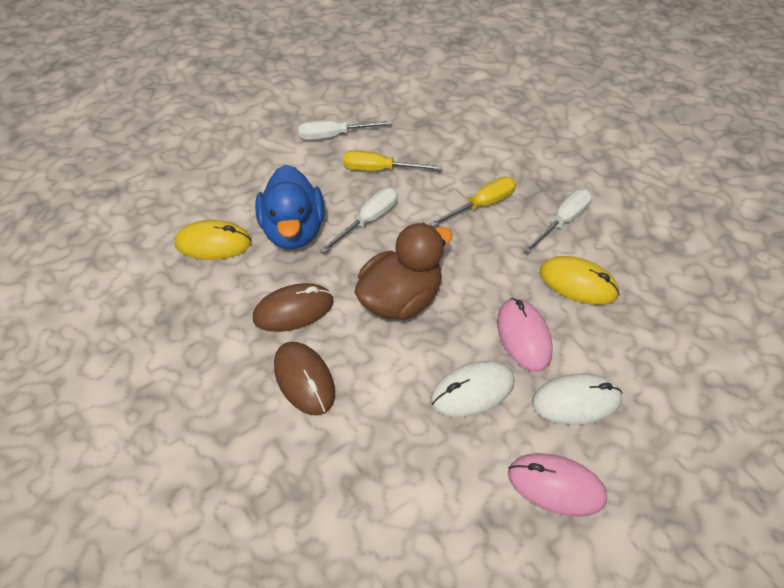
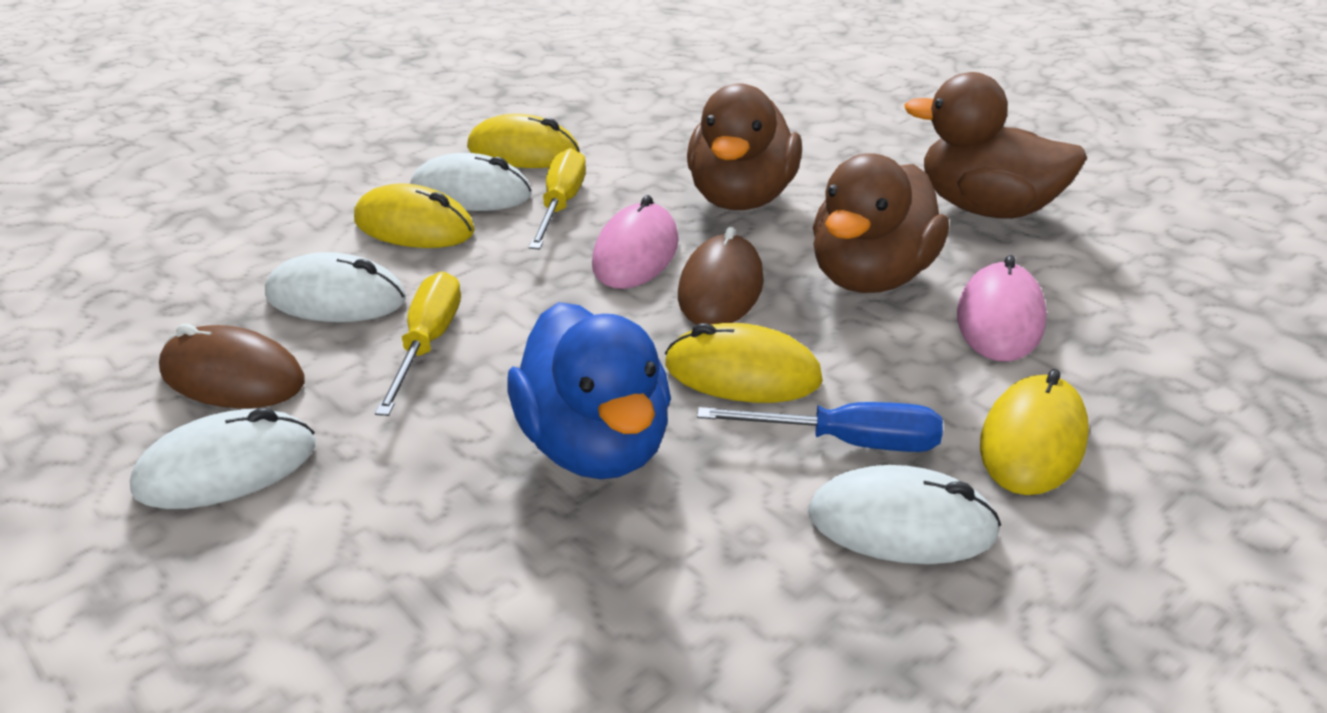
blue screwdriver: 0 -> 1
brown duck: 1 -> 3
white mouse: 2 -> 4
white screwdriver: 3 -> 0
yellow mouse: 2 -> 4

